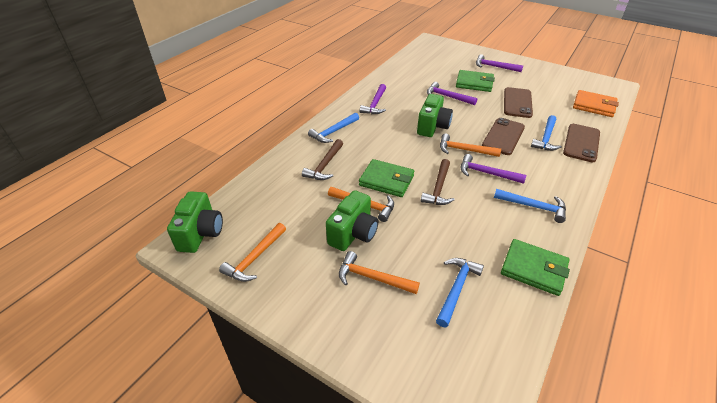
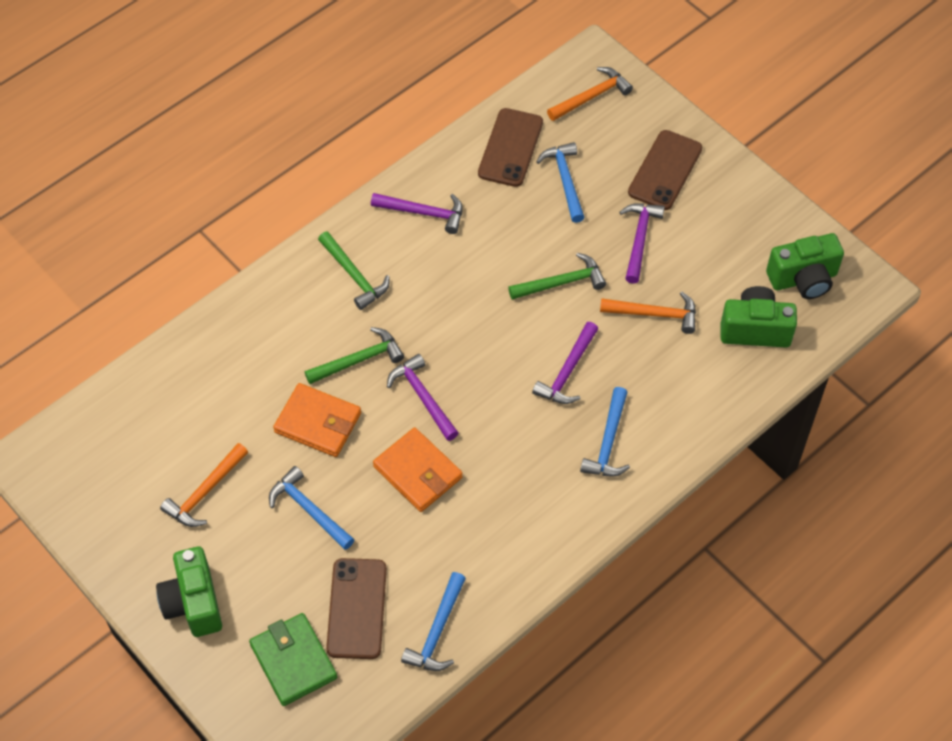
brown hammer: 2 -> 0
green hammer: 0 -> 3
green wallet: 3 -> 1
orange hammer: 4 -> 3
orange wallet: 1 -> 2

